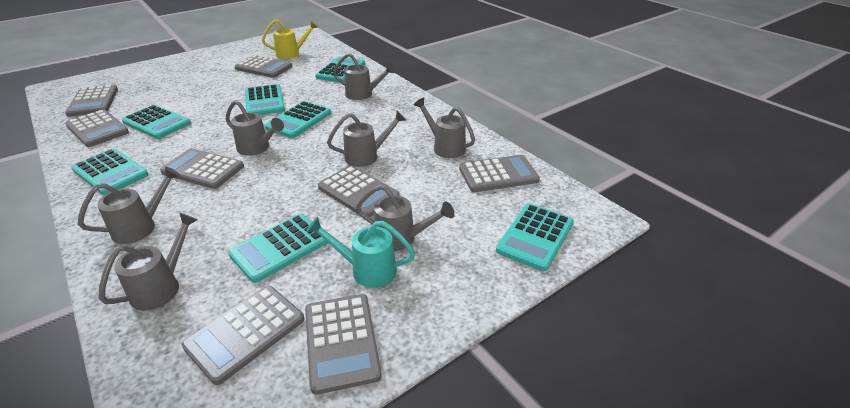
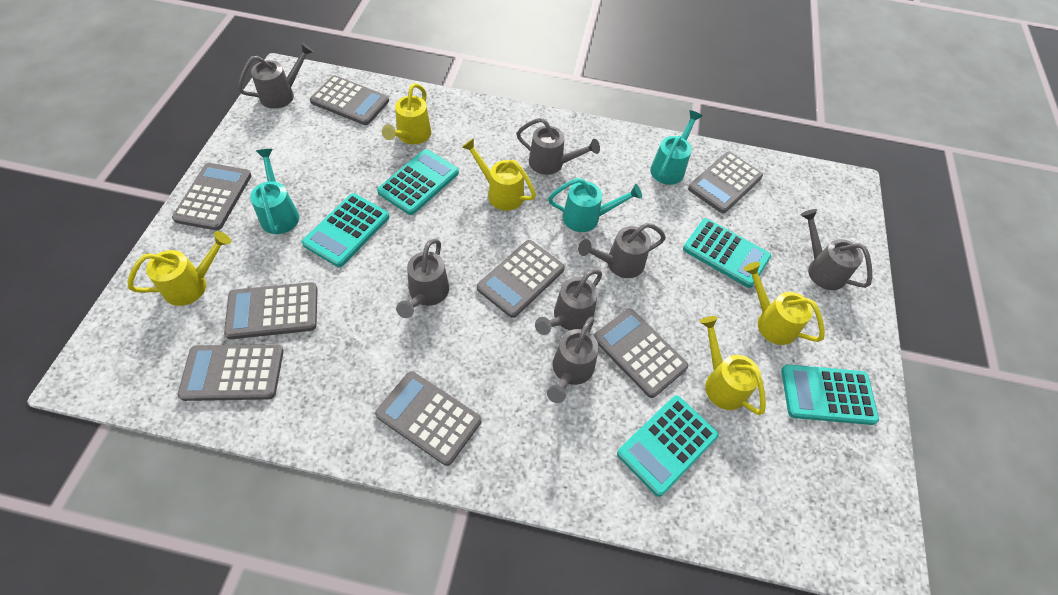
turquoise calculator: 7 -> 5
turquoise watering can: 1 -> 3
yellow watering can: 1 -> 5

